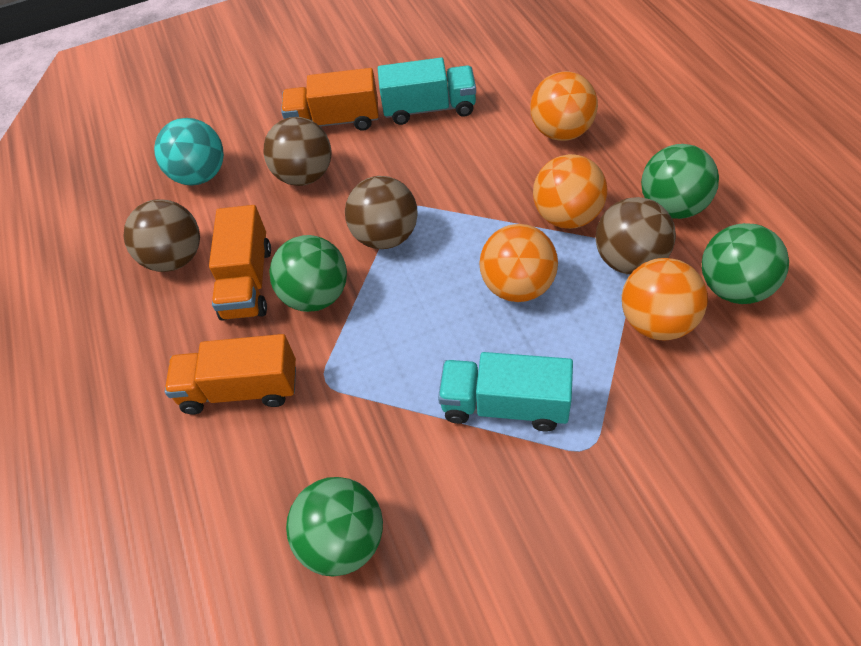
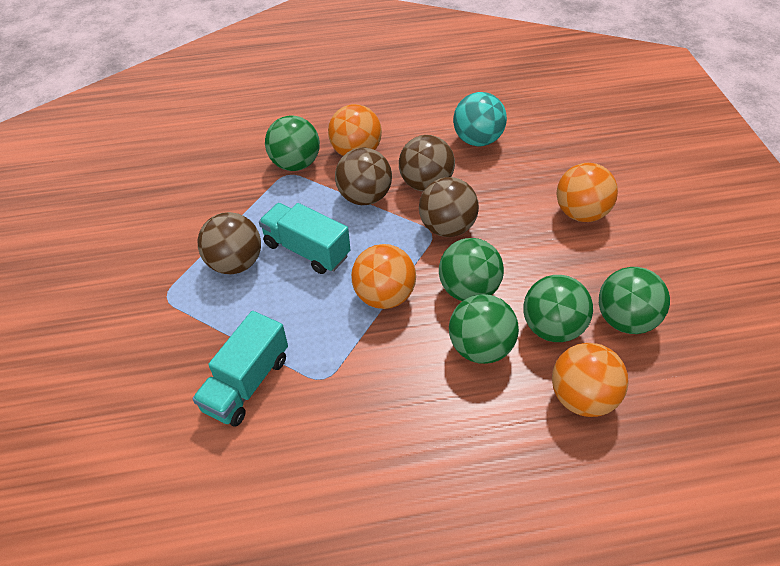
green ball: 4 -> 5
orange truck: 3 -> 0

